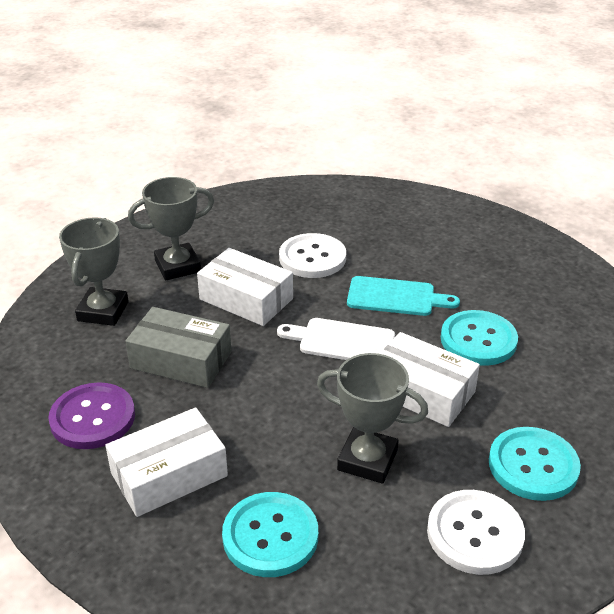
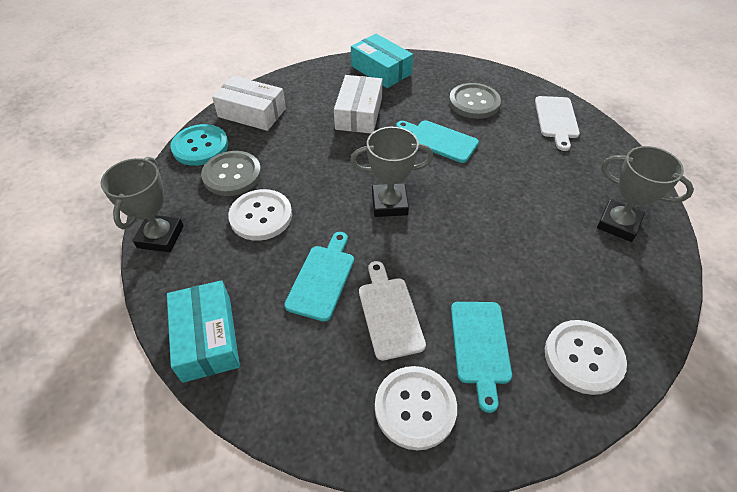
grey box: 1 -> 0
grey button: 0 -> 2
purple button: 1 -> 0
turquoise box: 0 -> 2
turquoise button: 3 -> 1
turquoise cutting board: 1 -> 3
white box: 3 -> 2
white button: 2 -> 3
white cutting board: 1 -> 2

